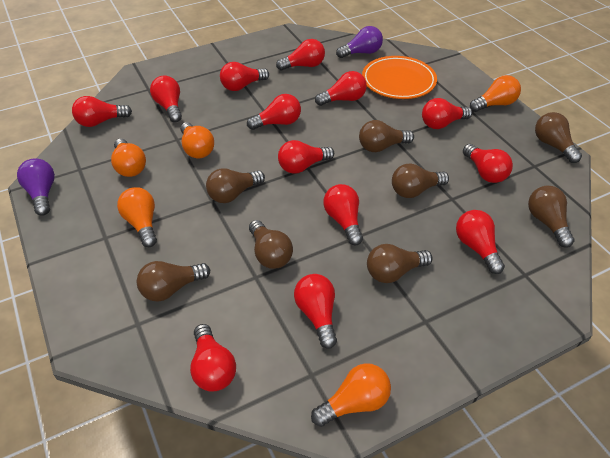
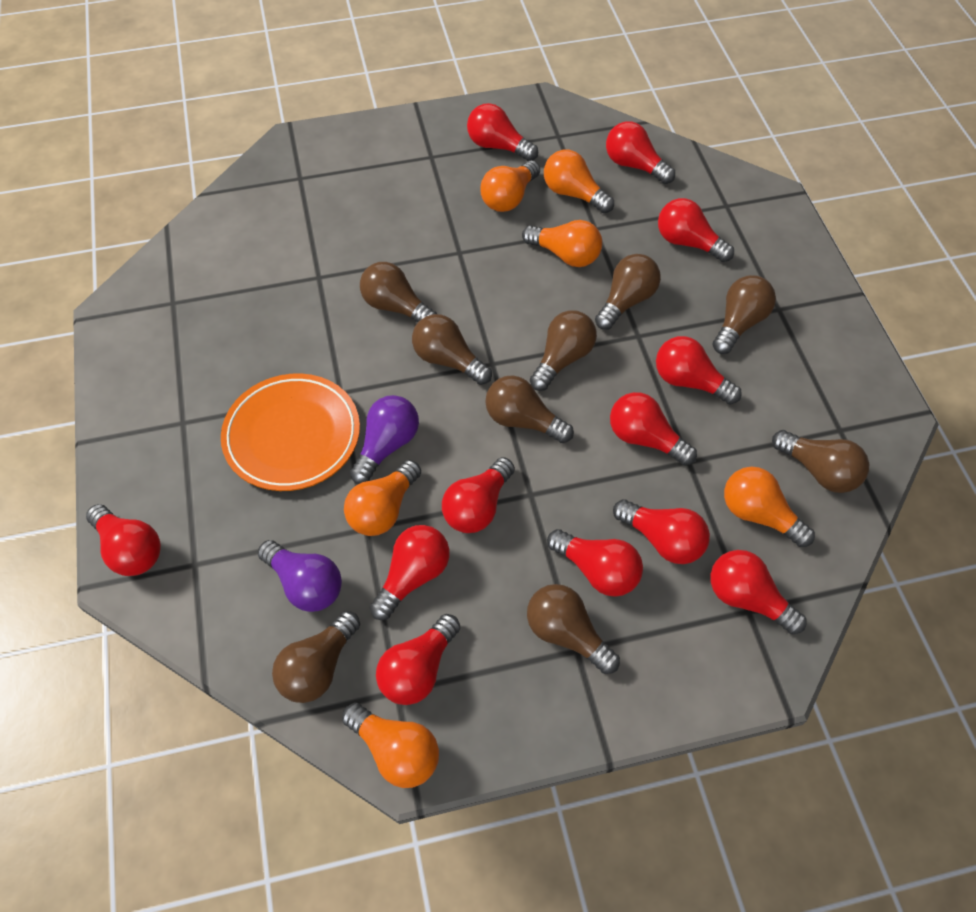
brown light bulb: 8 -> 9
orange light bulb: 5 -> 6
red light bulb: 13 -> 12

